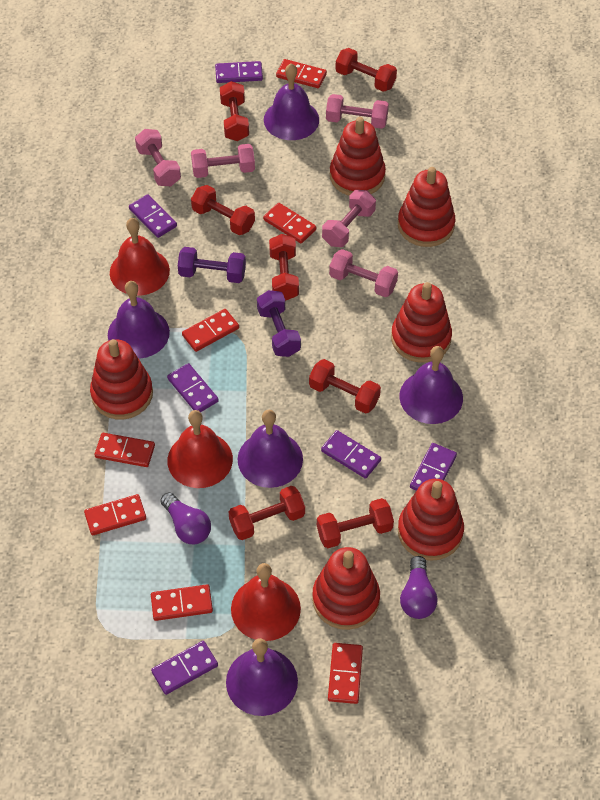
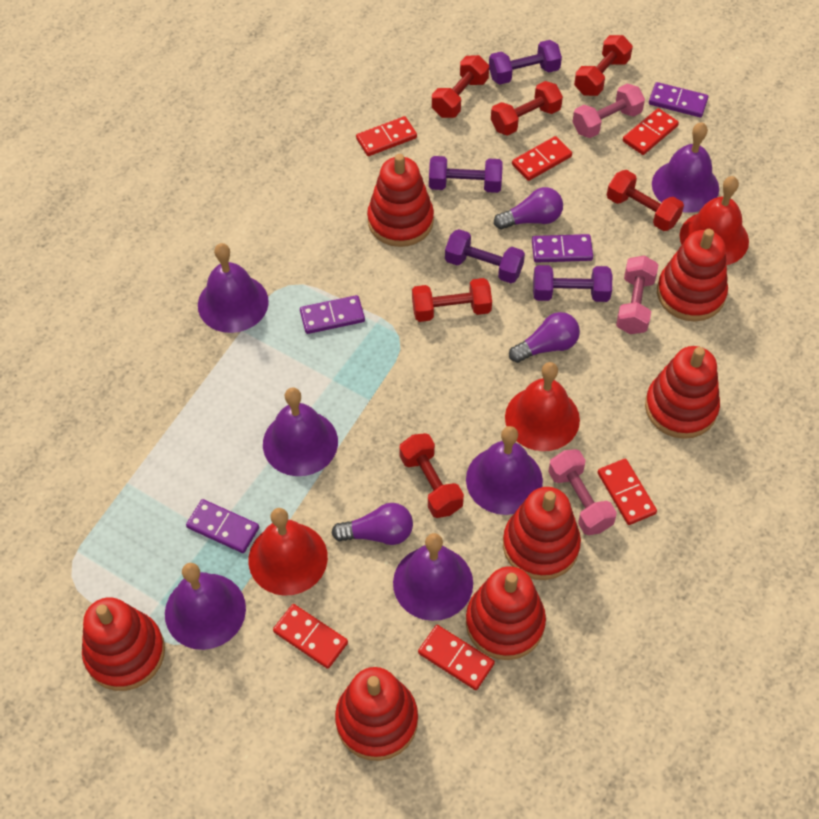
pink dumbbell: 5 -> 3
purple bell: 5 -> 6
purple domino: 6 -> 4
purple dumbbell: 2 -> 4
purple light bulb: 2 -> 3
red domino: 7 -> 6
red dumbbell: 7 -> 6
red stacking toy: 6 -> 7

